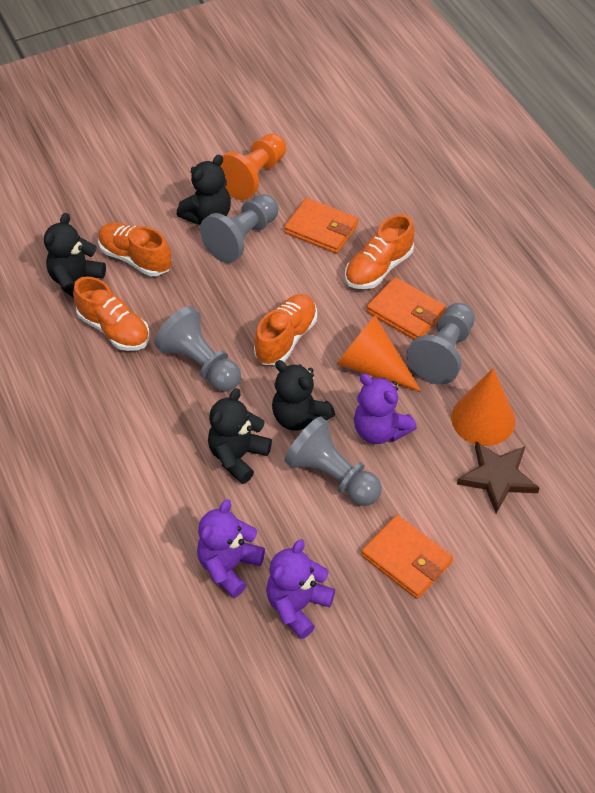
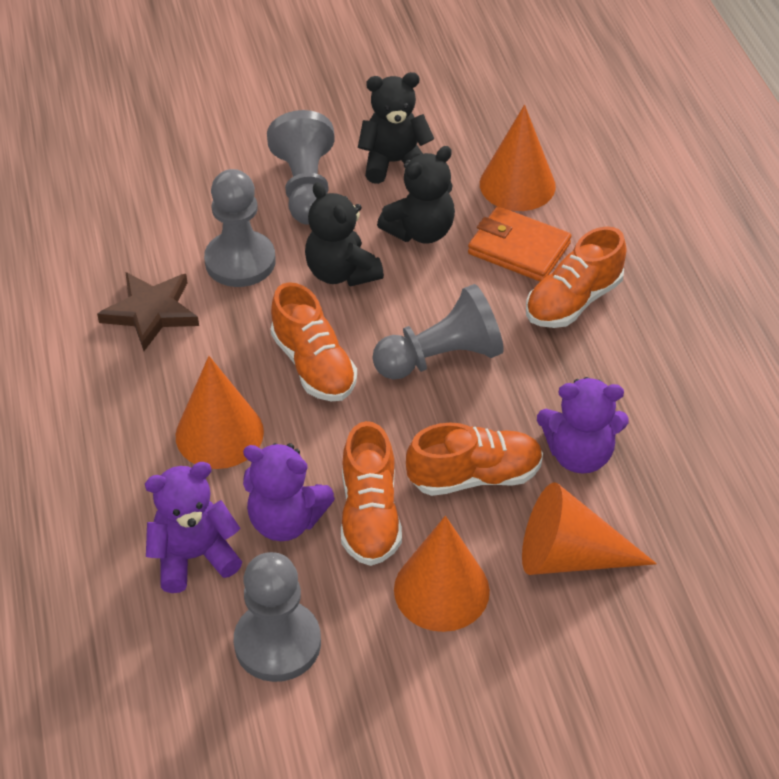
black teddy bear: 4 -> 3
orange cone: 2 -> 4
orange pawn: 1 -> 0
orange wallet: 3 -> 1

